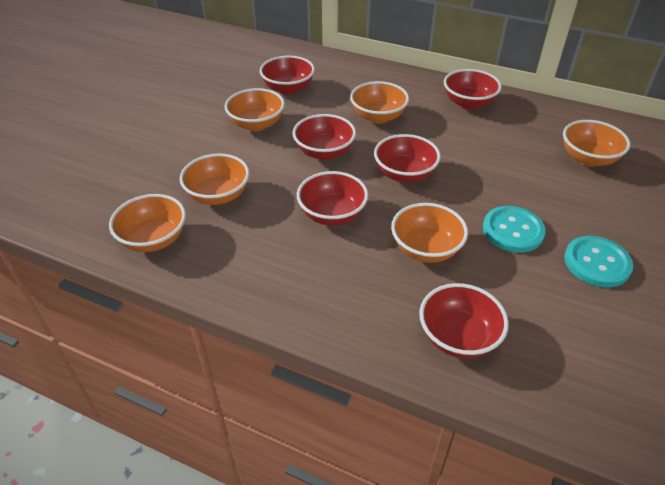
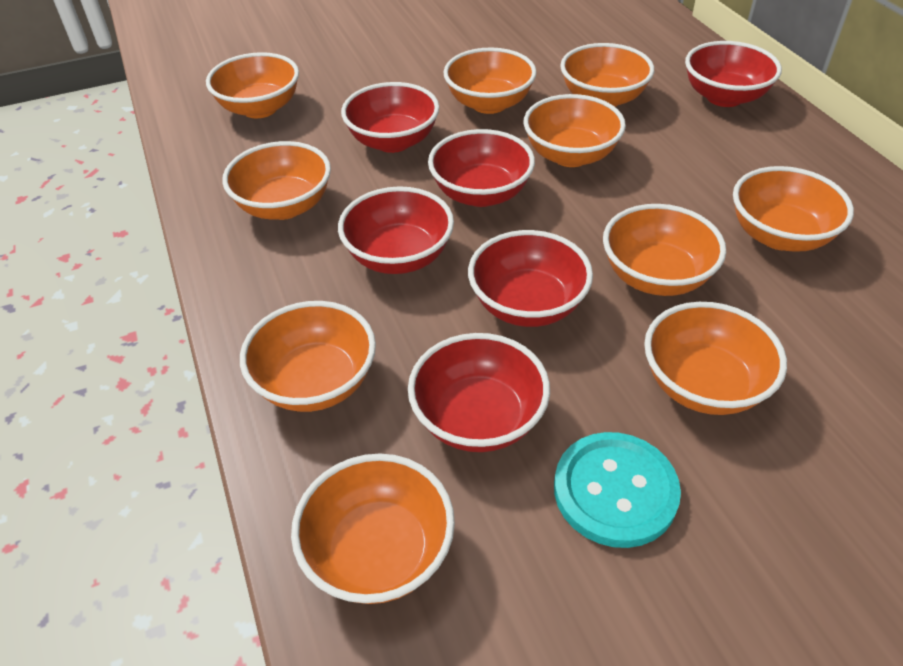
orange bowl: 6 -> 10
turquoise button: 2 -> 1

